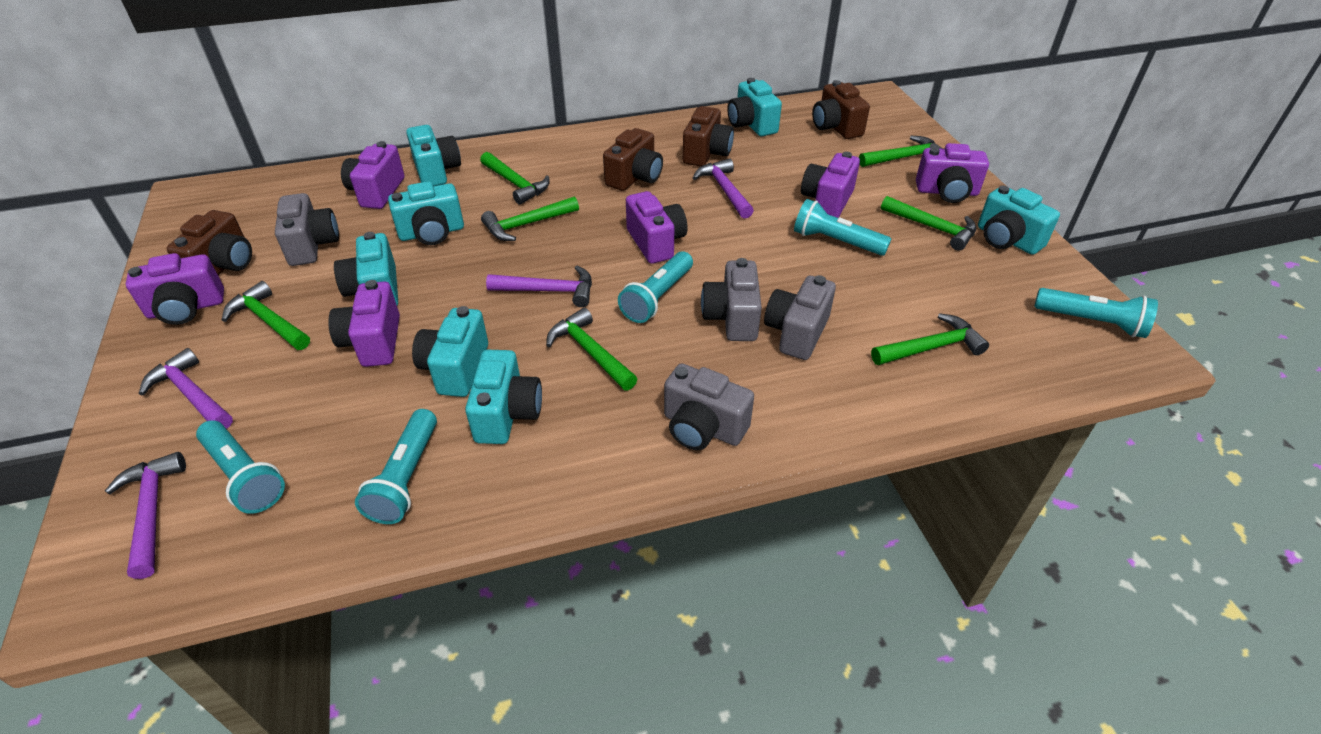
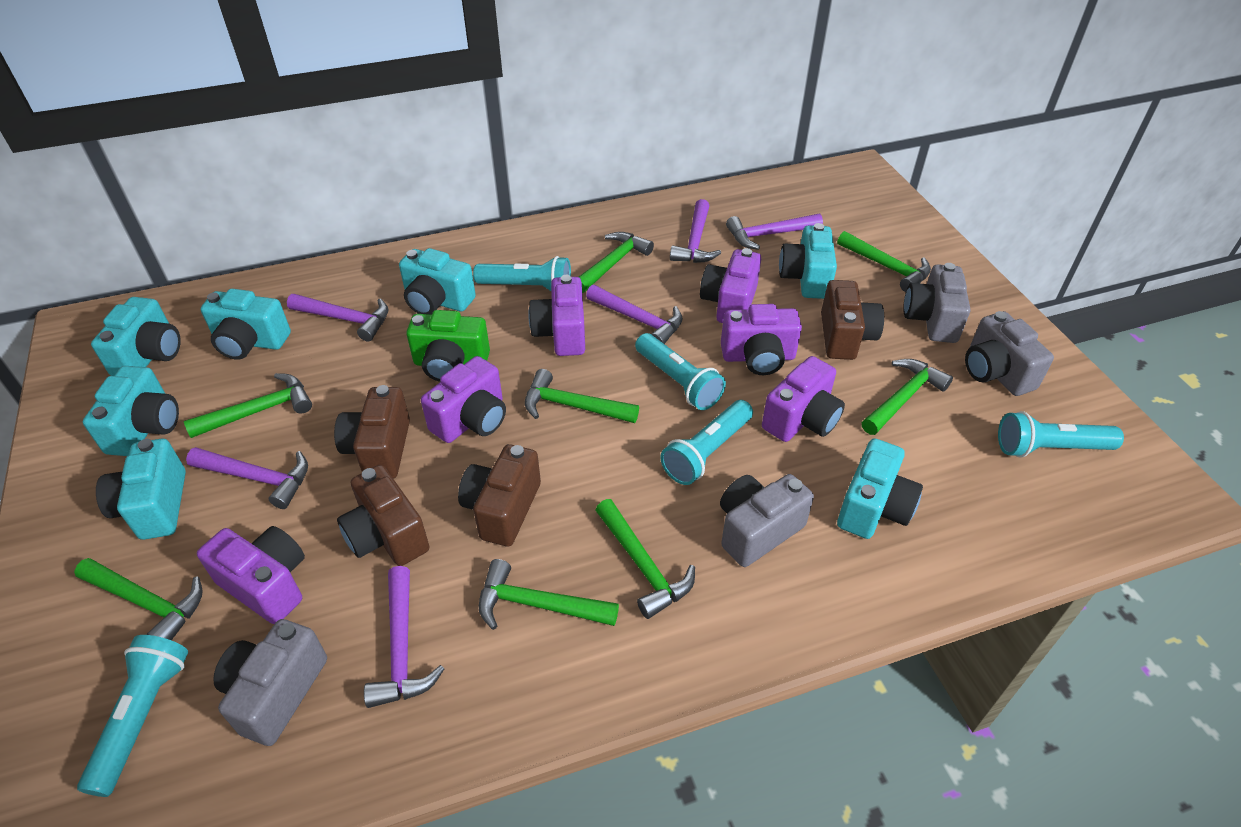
green camera: 0 -> 1
green hammer: 7 -> 8
purple hammer: 4 -> 6

